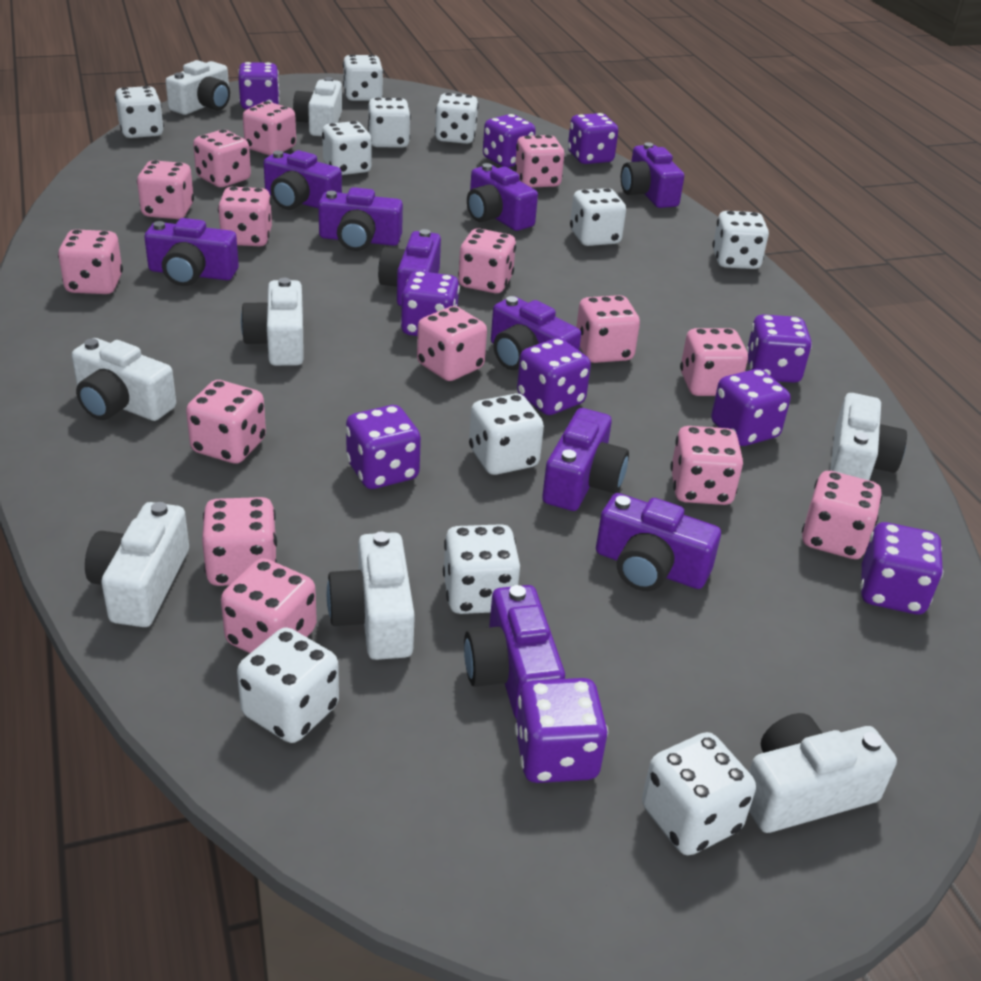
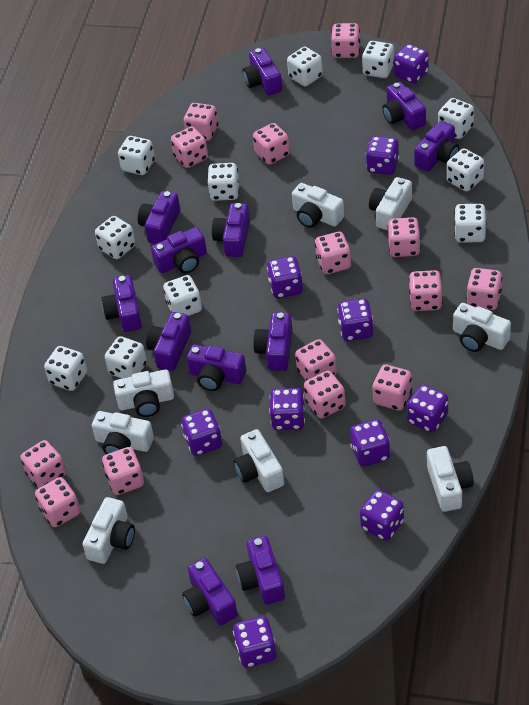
pink dice: 15 -> 14
purple camera: 10 -> 12

